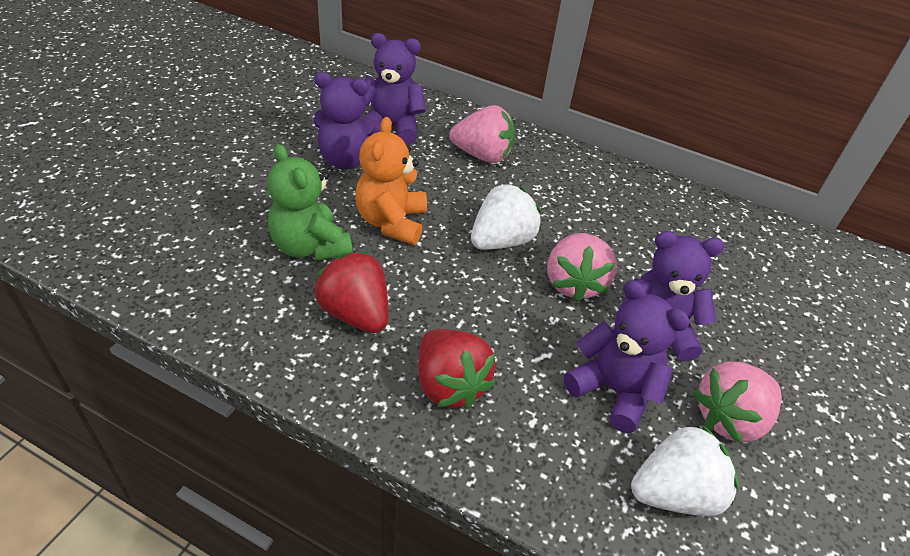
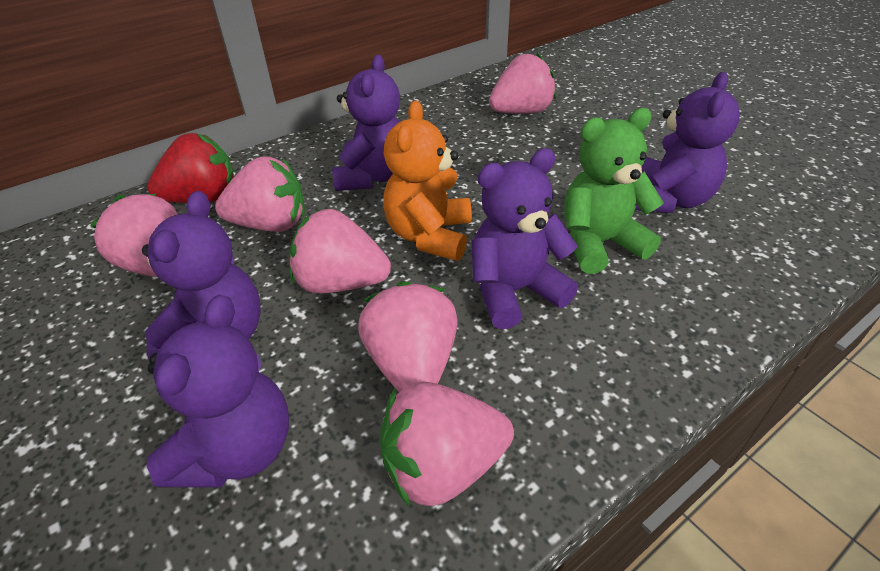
pink strawberry: 3 -> 6
purple teddy bear: 4 -> 5
red strawberry: 2 -> 1
white strawberry: 2 -> 0

